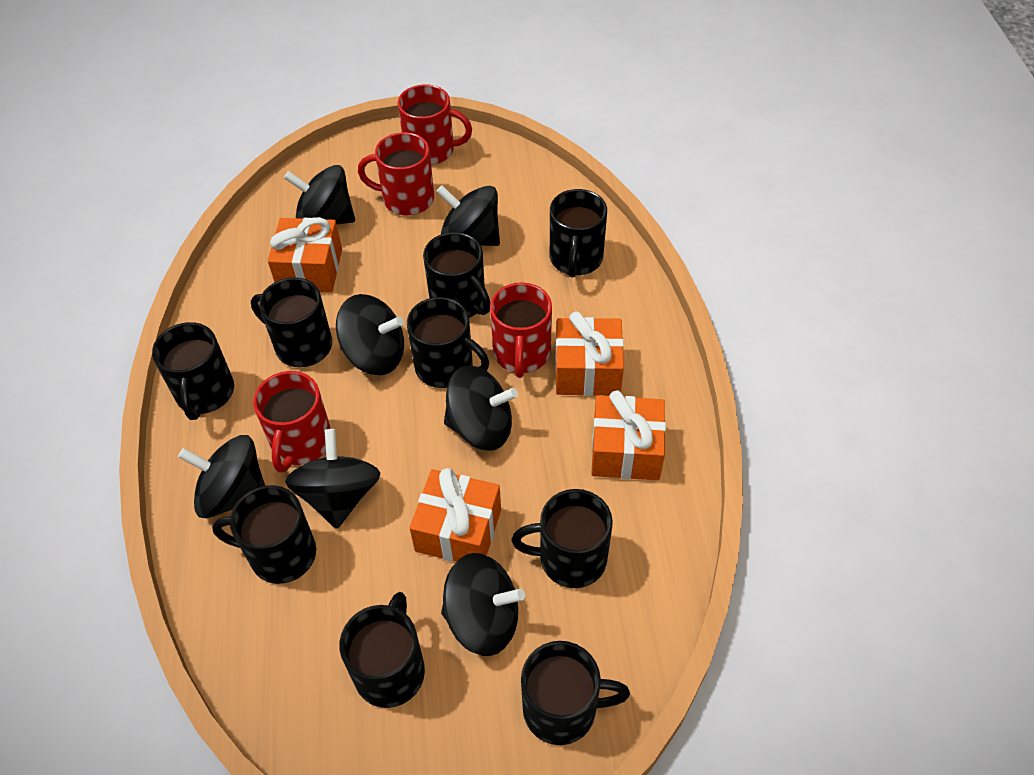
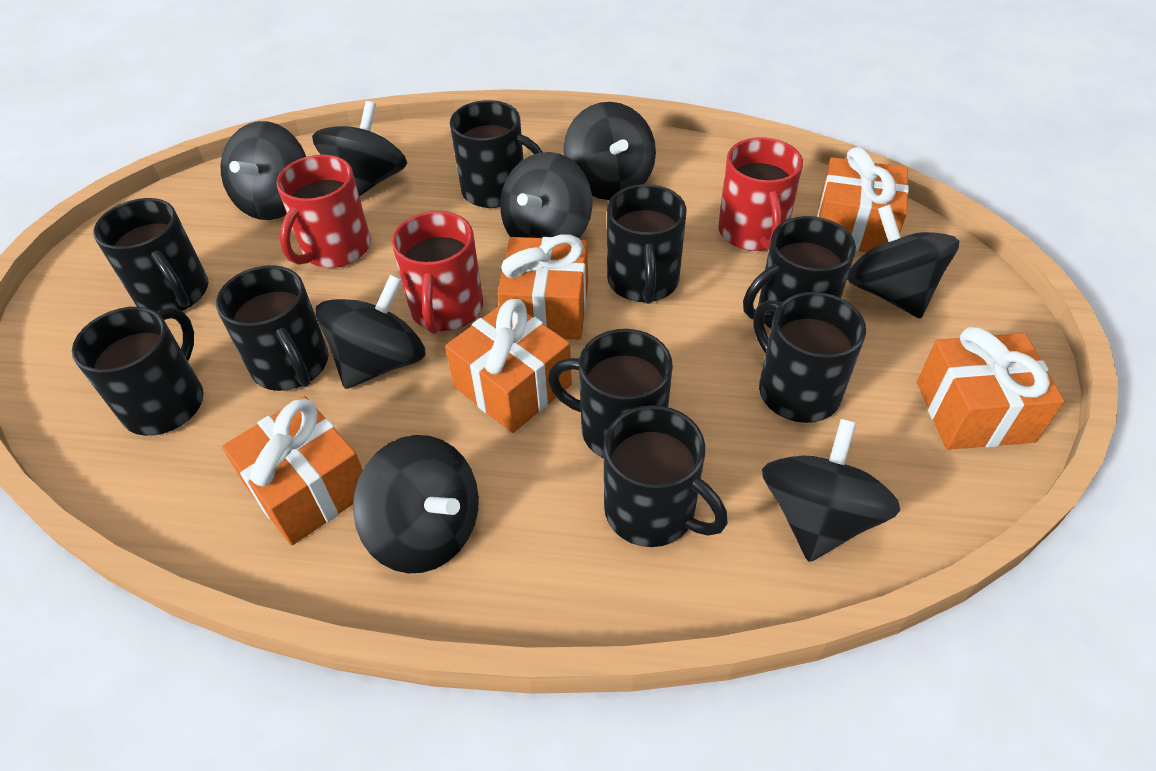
black spinning top: 7 -> 8
orange gift: 4 -> 5
red mug: 4 -> 3

